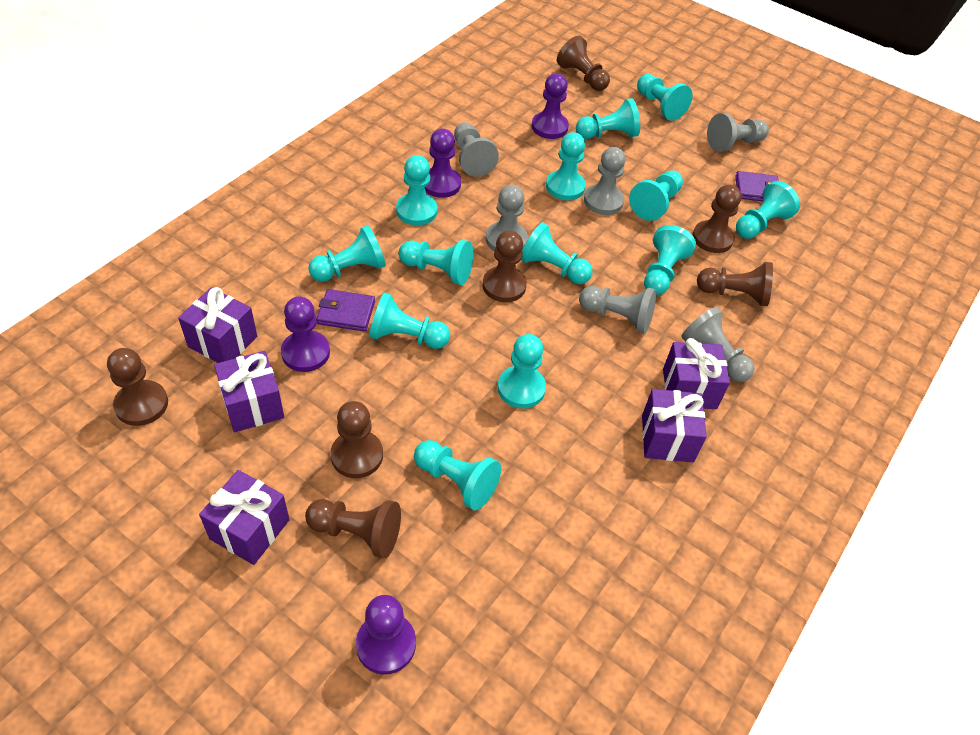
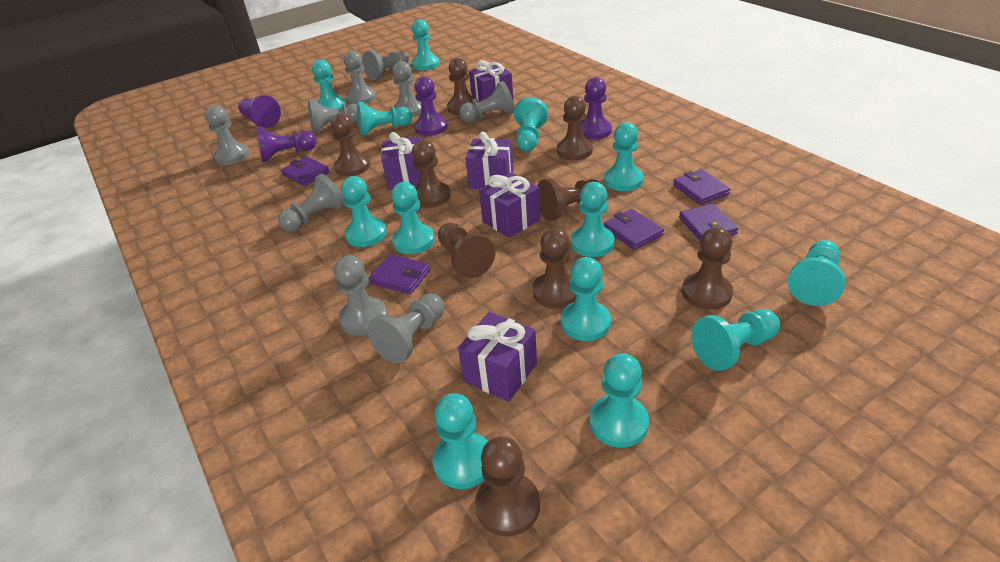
brown pawn: 7 -> 9
grey pawn: 6 -> 9
purple wallet: 2 -> 5

